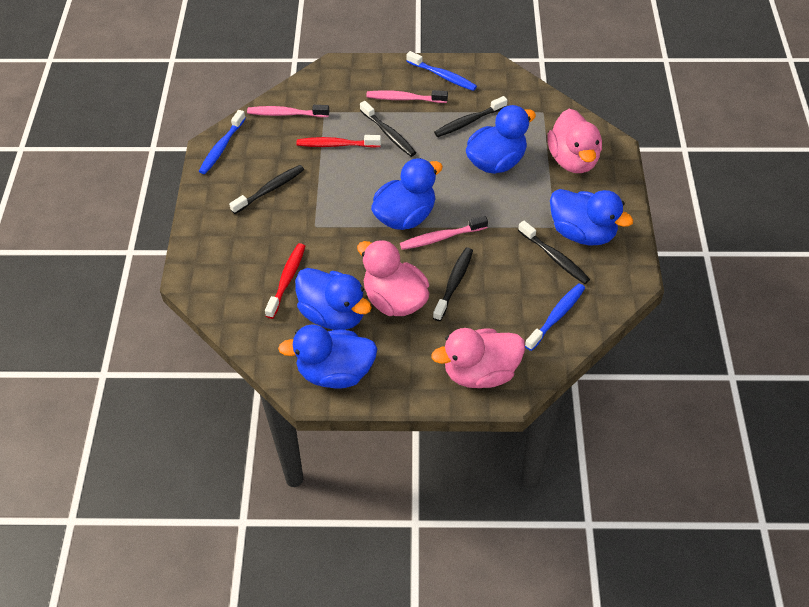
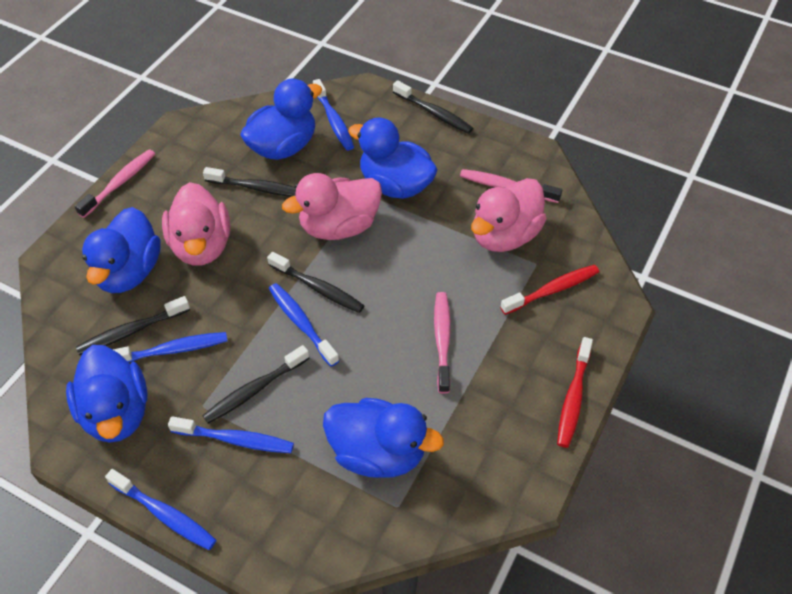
blue toothbrush: 3 -> 5

